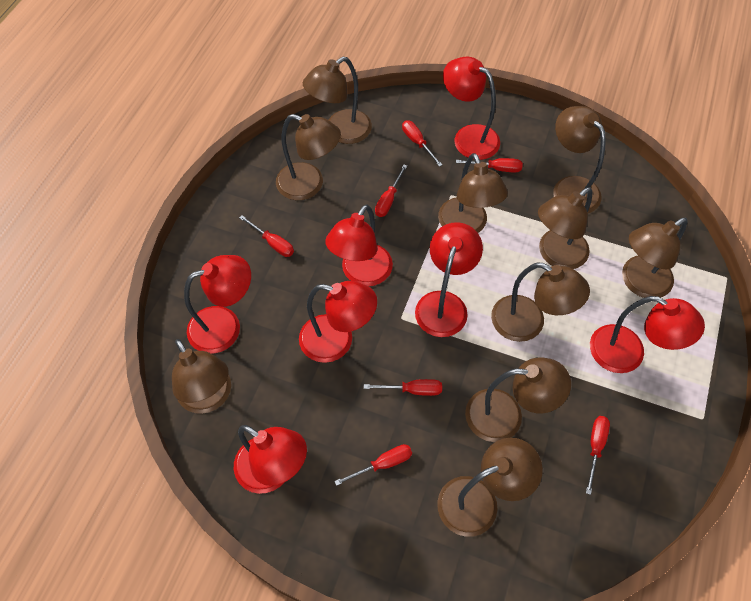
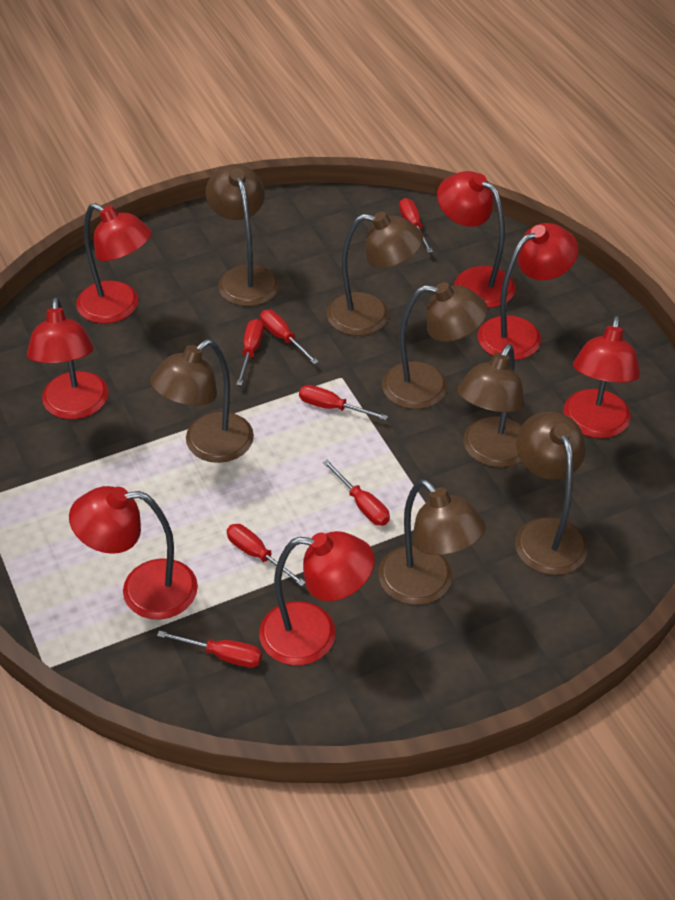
brown lamp: 10 -> 7

